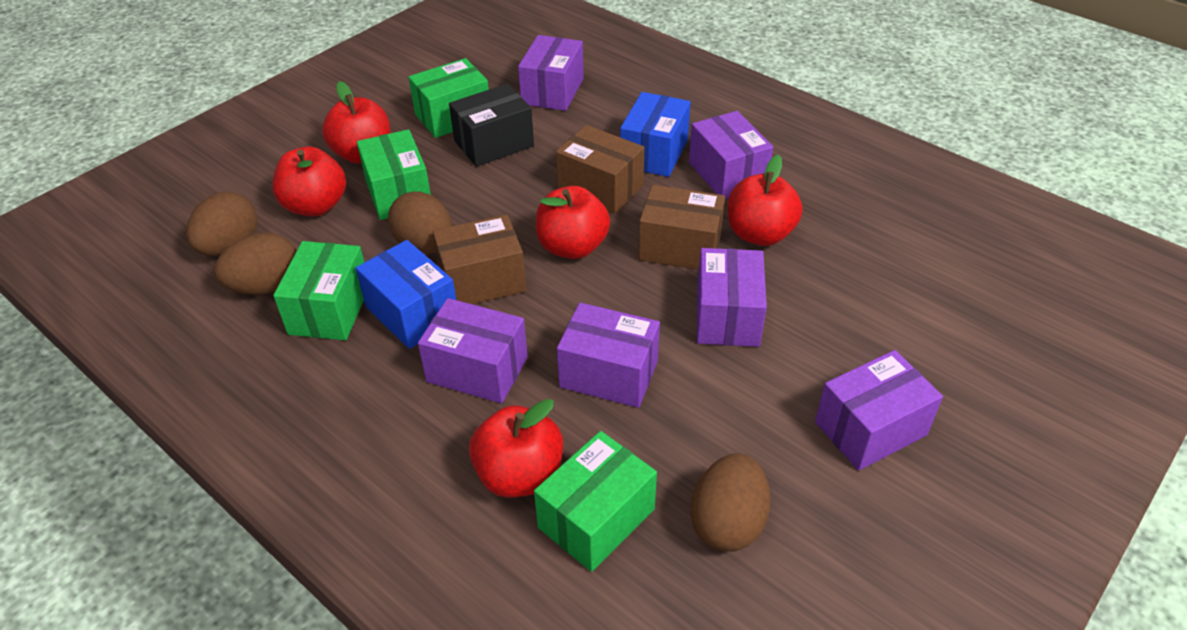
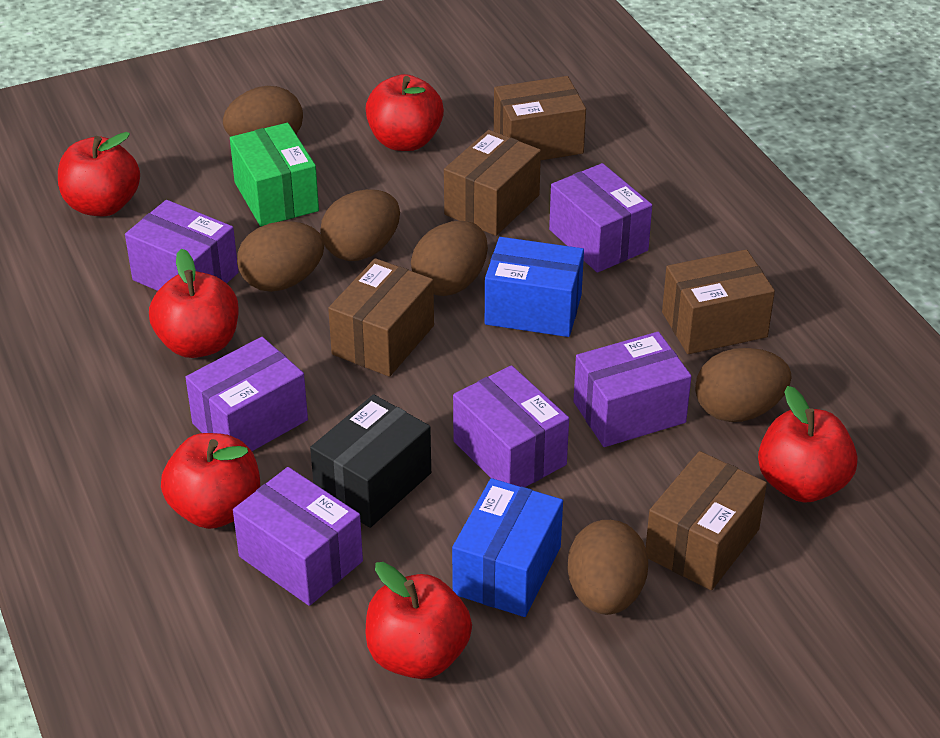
brown box: 3 -> 5
brown egg: 4 -> 6
green box: 4 -> 1
red apple: 5 -> 6

